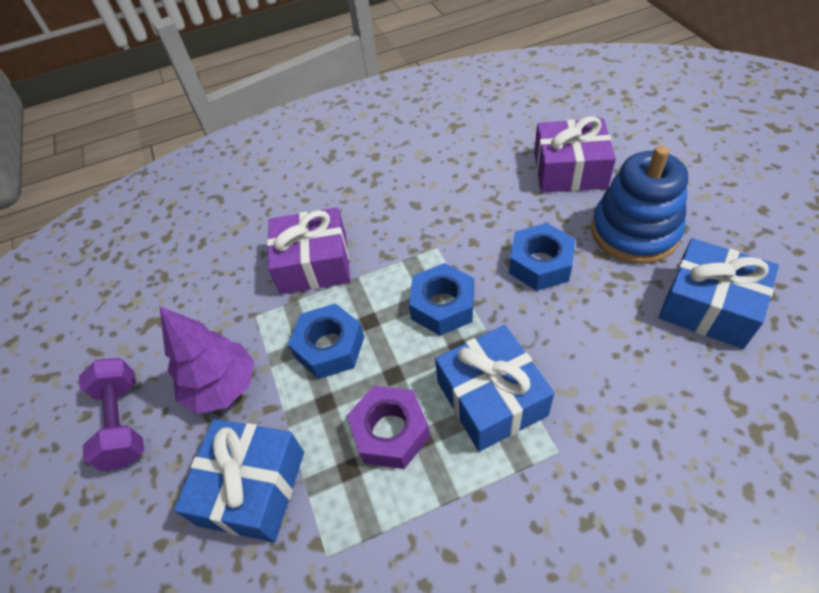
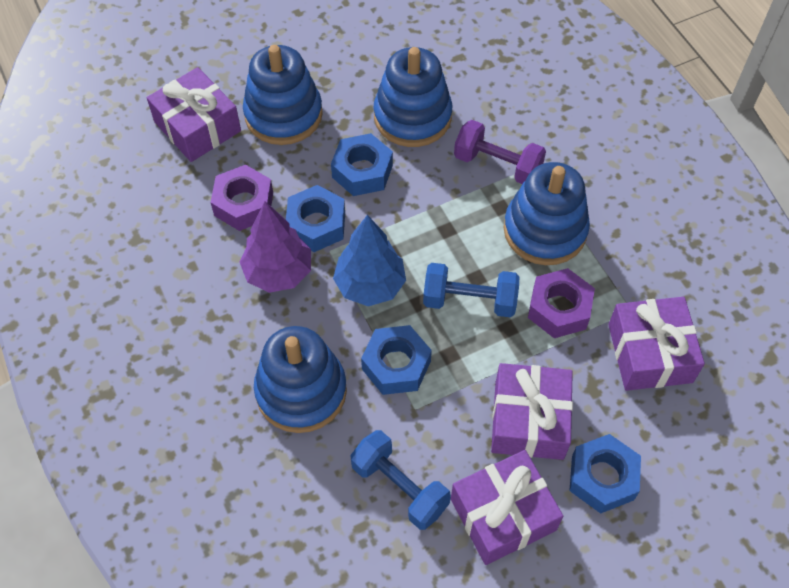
blue dumbbell: 0 -> 2
blue gift: 3 -> 0
blue nut: 3 -> 4
blue stacking toy: 1 -> 4
blue tree: 0 -> 1
purple gift: 2 -> 4
purple nut: 1 -> 2

